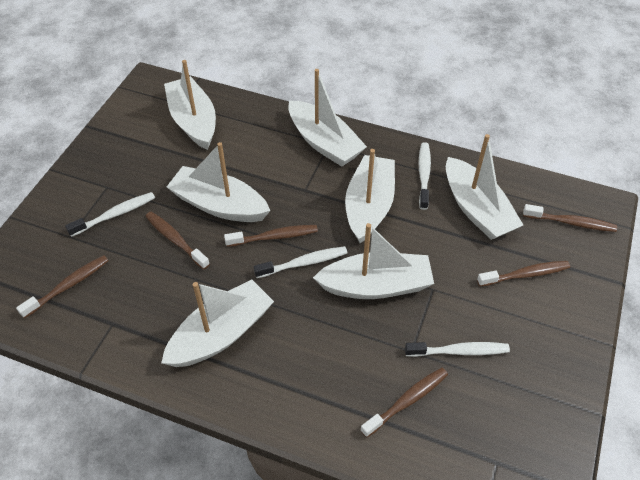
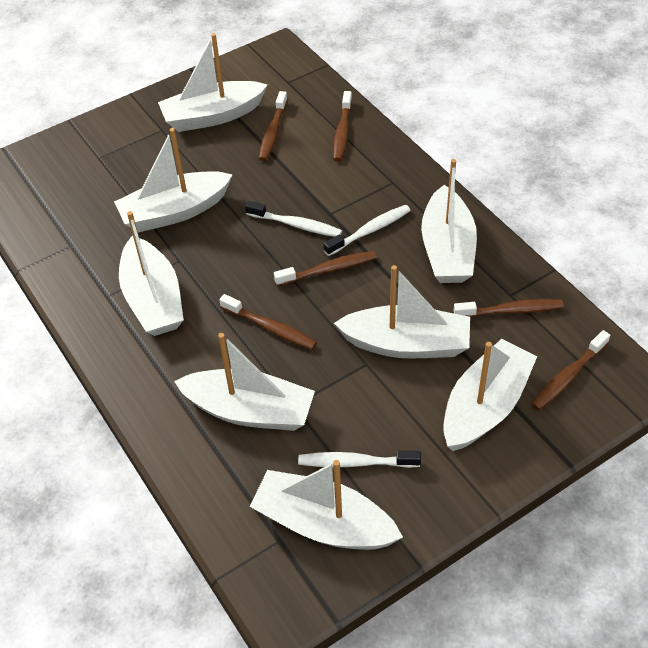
white boat: 7 -> 8
white toothbrush: 4 -> 3

